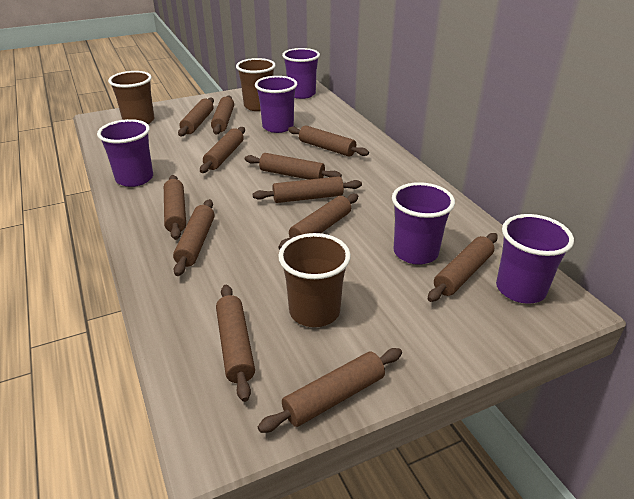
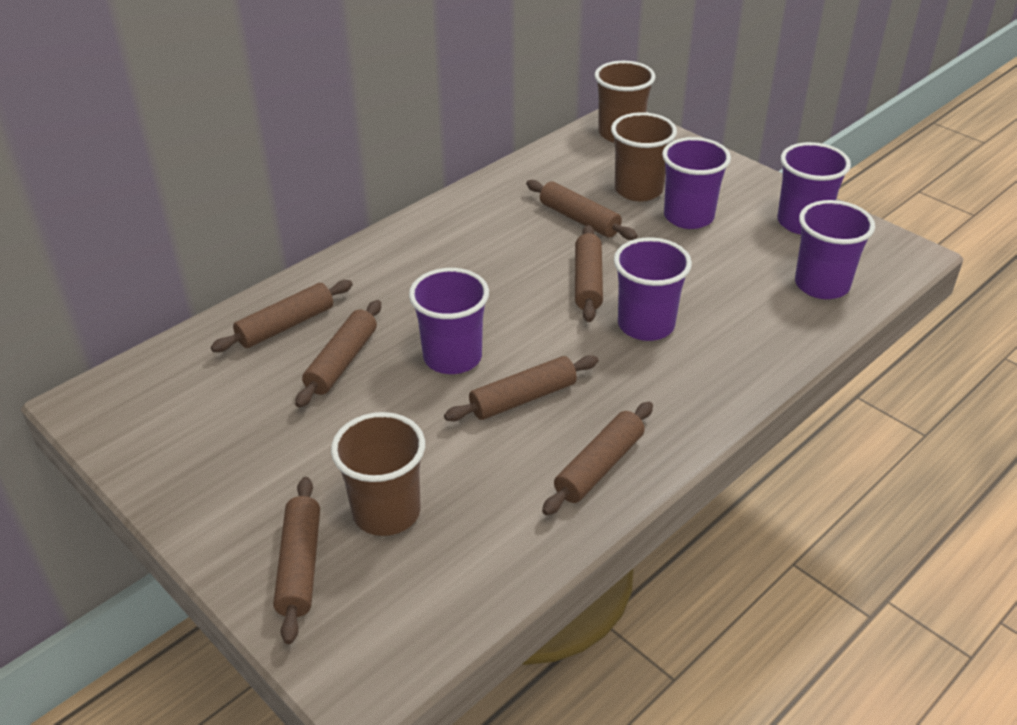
brown rolling pin: 12 -> 7

